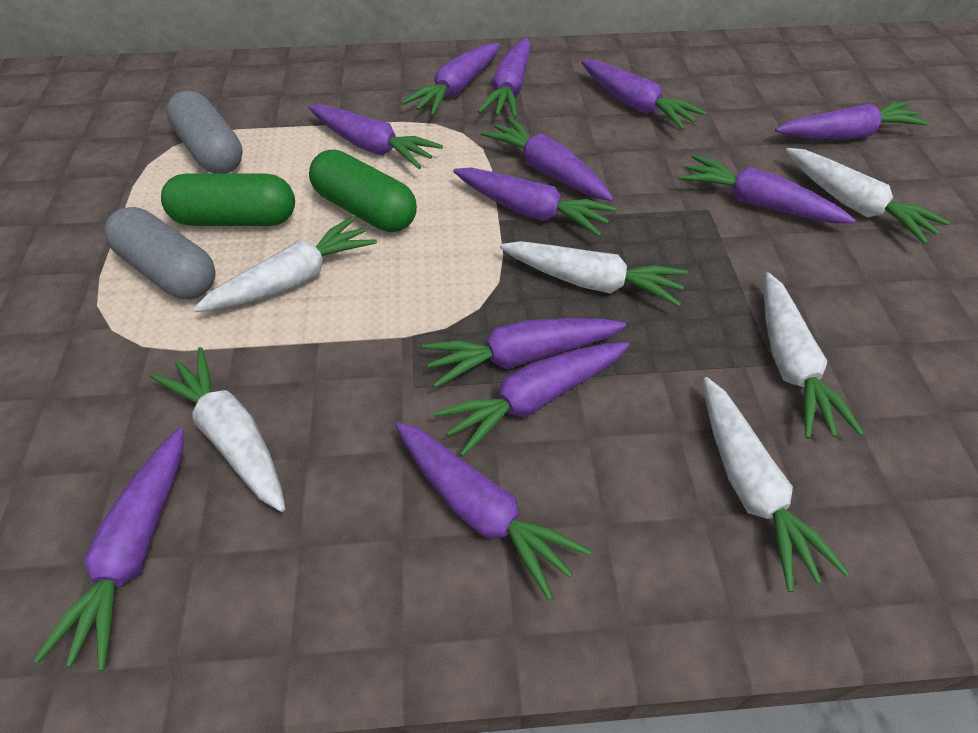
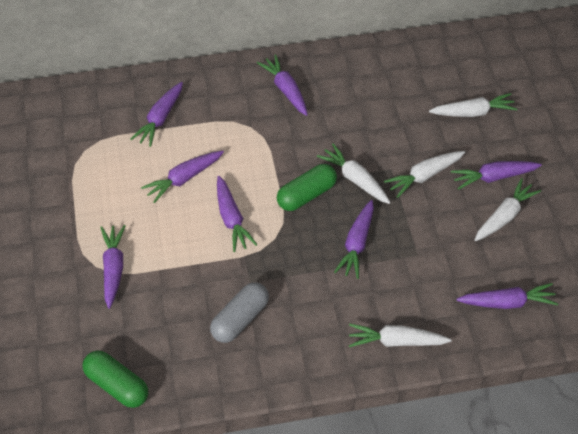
grey capsule: 2 -> 1
purple carrot: 12 -> 8
white carrot: 6 -> 5

